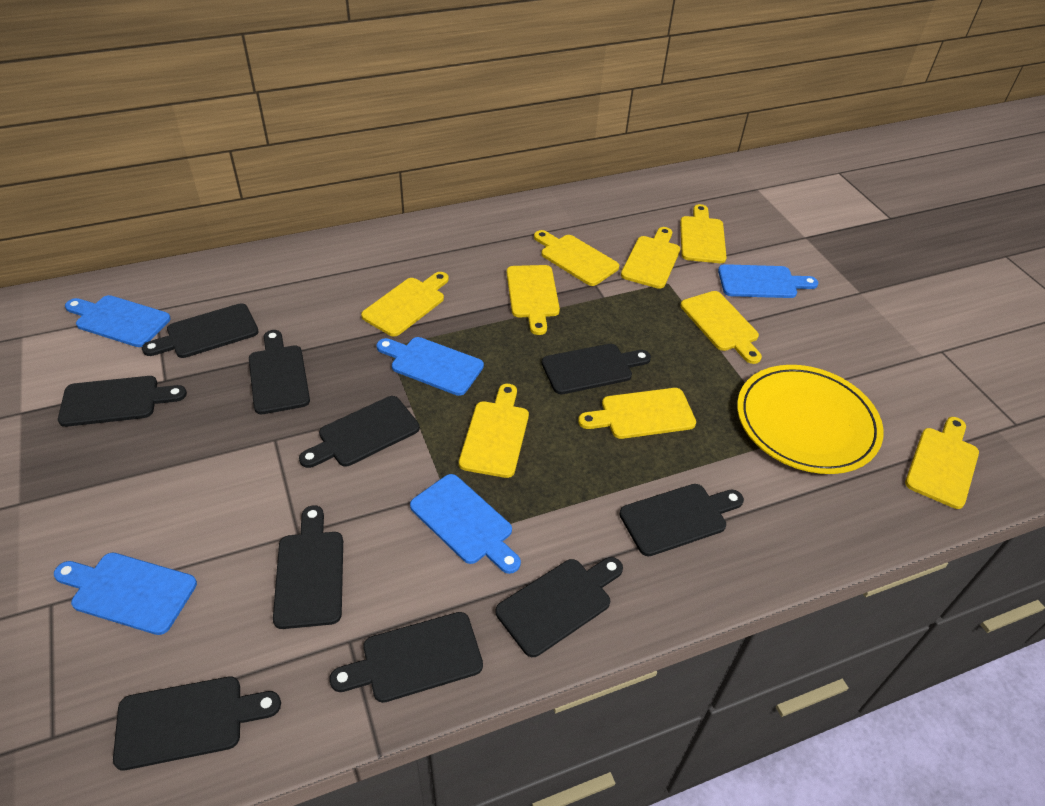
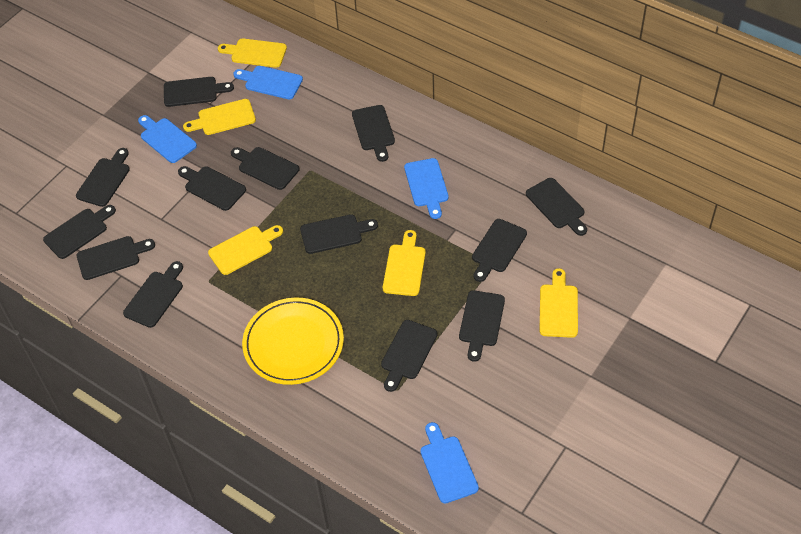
black cutting board: 10 -> 13
blue cutting board: 5 -> 4
yellow cutting board: 9 -> 5

